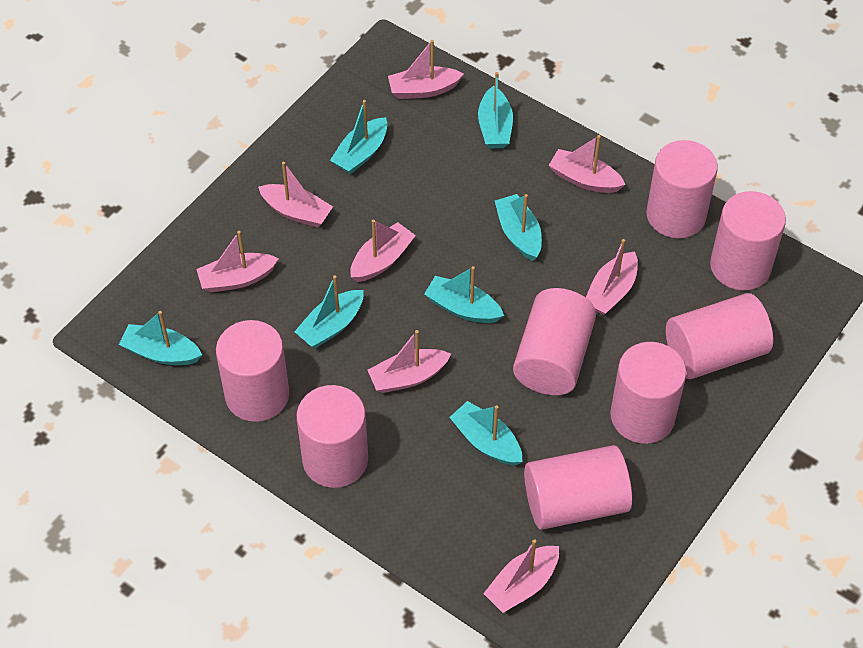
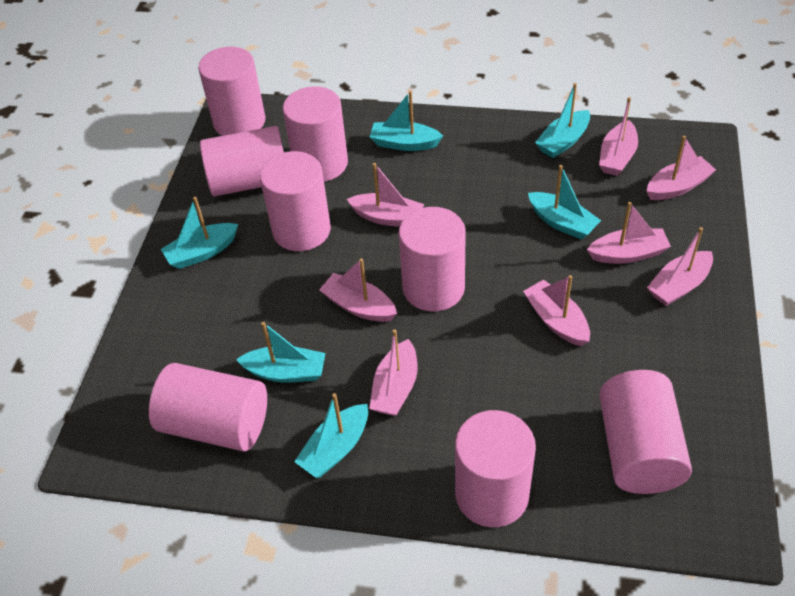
turquoise boat: 7 -> 6

